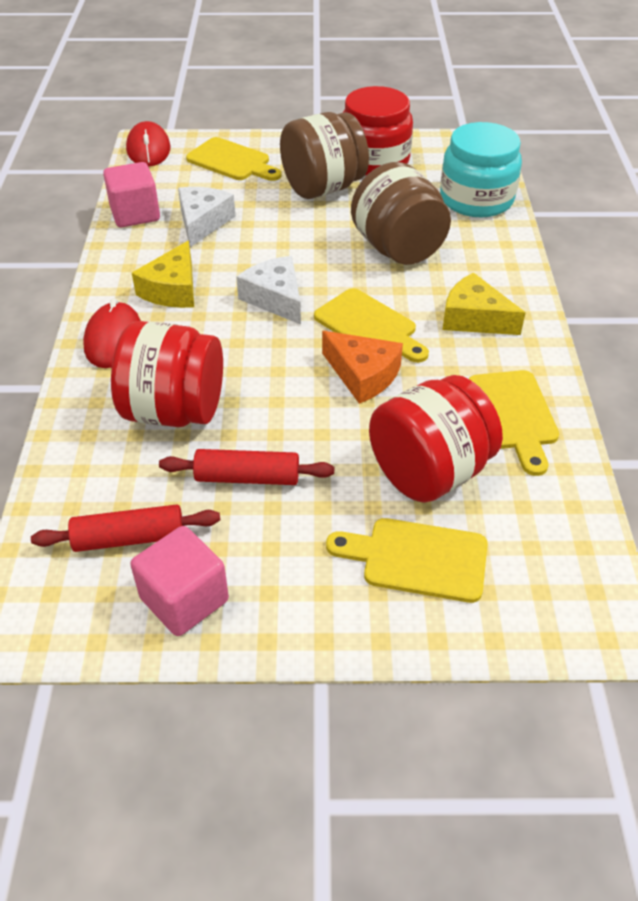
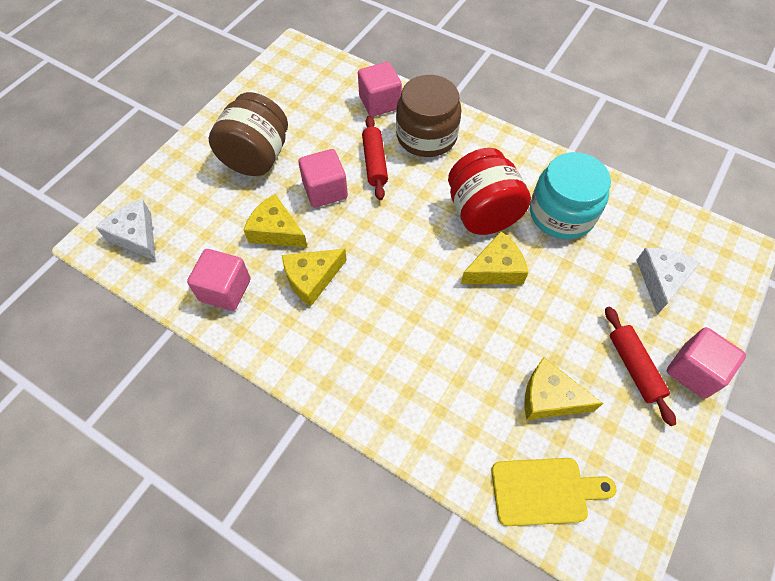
orange cheese: 1 -> 0
pink cube: 2 -> 4
red jar: 3 -> 1
red mouse: 2 -> 0
yellow cheese: 2 -> 4
yellow cutting board: 4 -> 1

